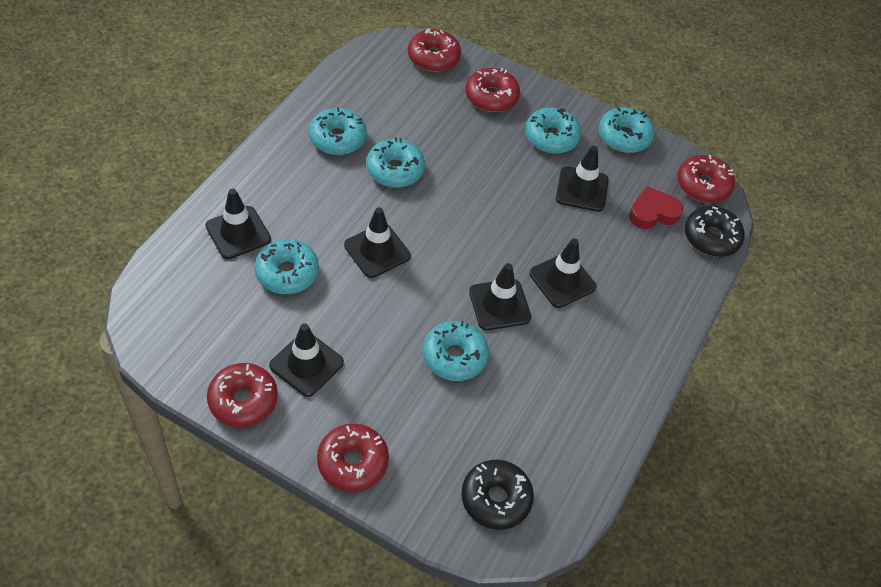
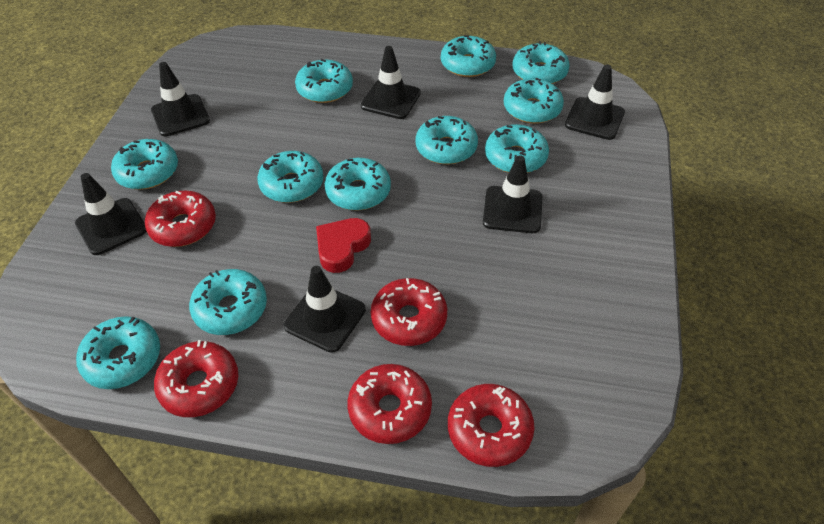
black donut: 2 -> 0
turquoise donut: 6 -> 11

